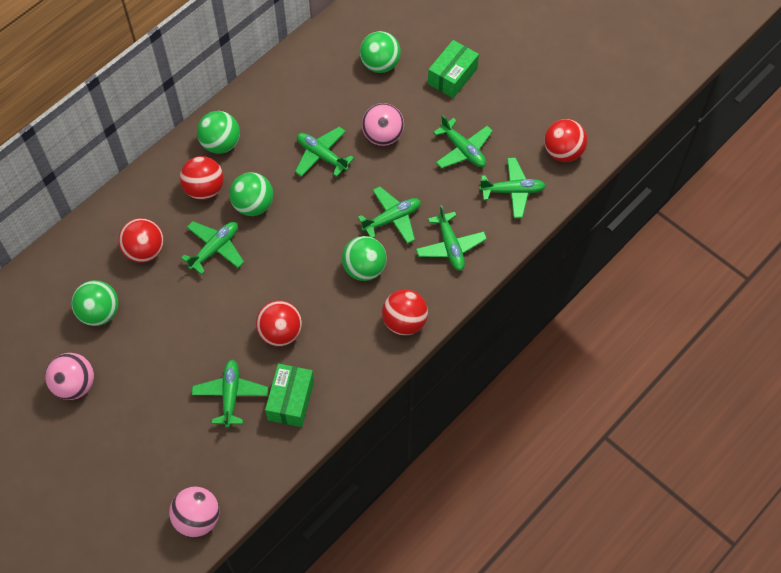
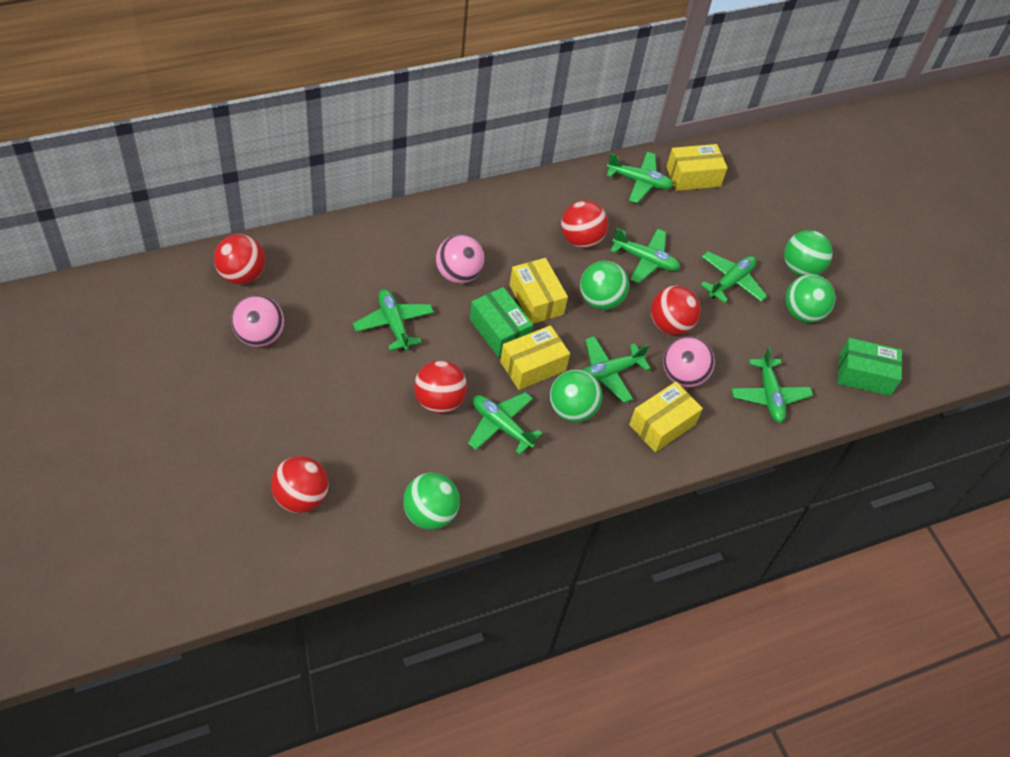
yellow box: 0 -> 4

